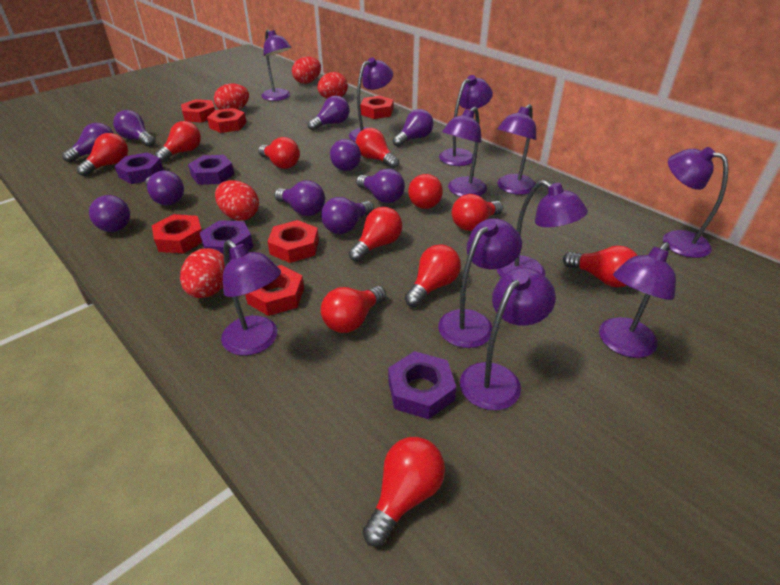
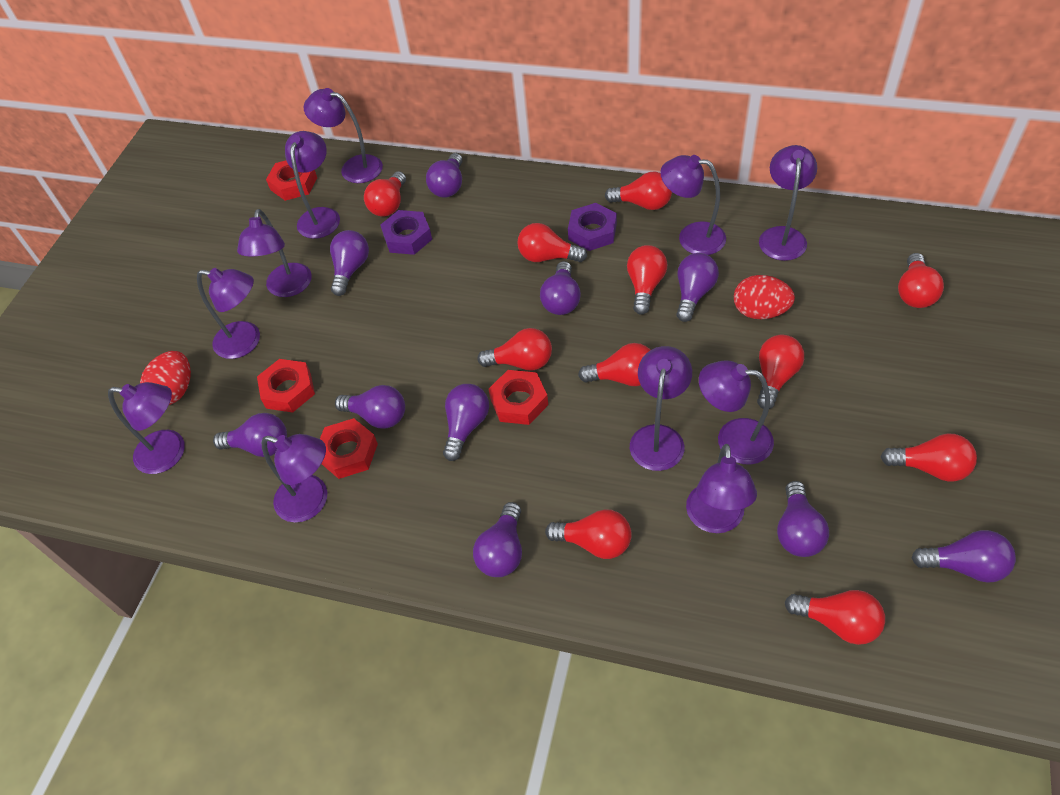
purple nut: 4 -> 2
red egg: 5 -> 2
red nut: 6 -> 4

